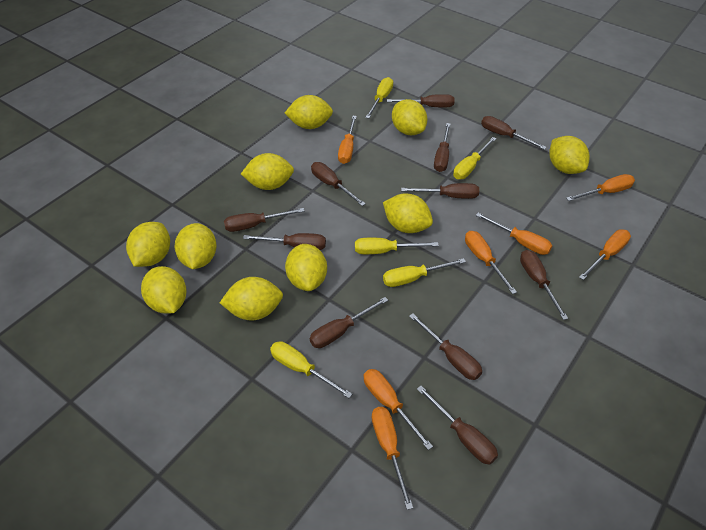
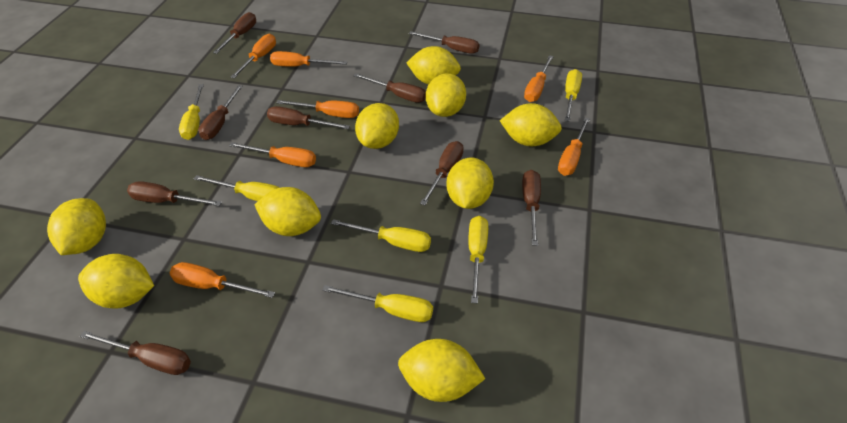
brown screwdriver: 11 -> 9
yellow lemon: 10 -> 9
yellow screwdriver: 5 -> 6

